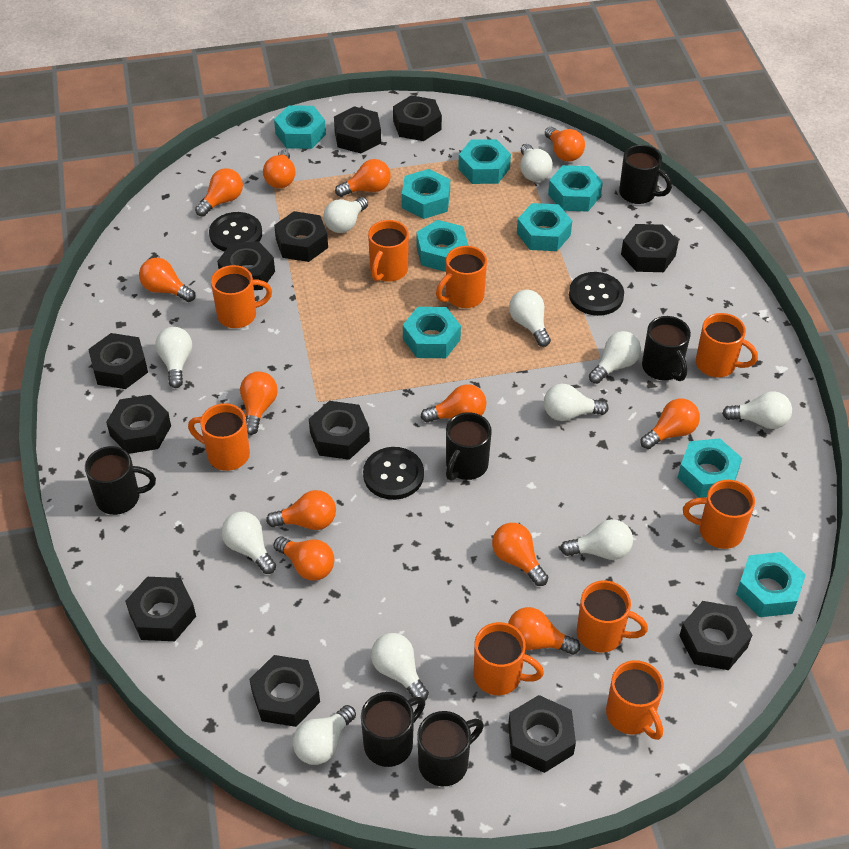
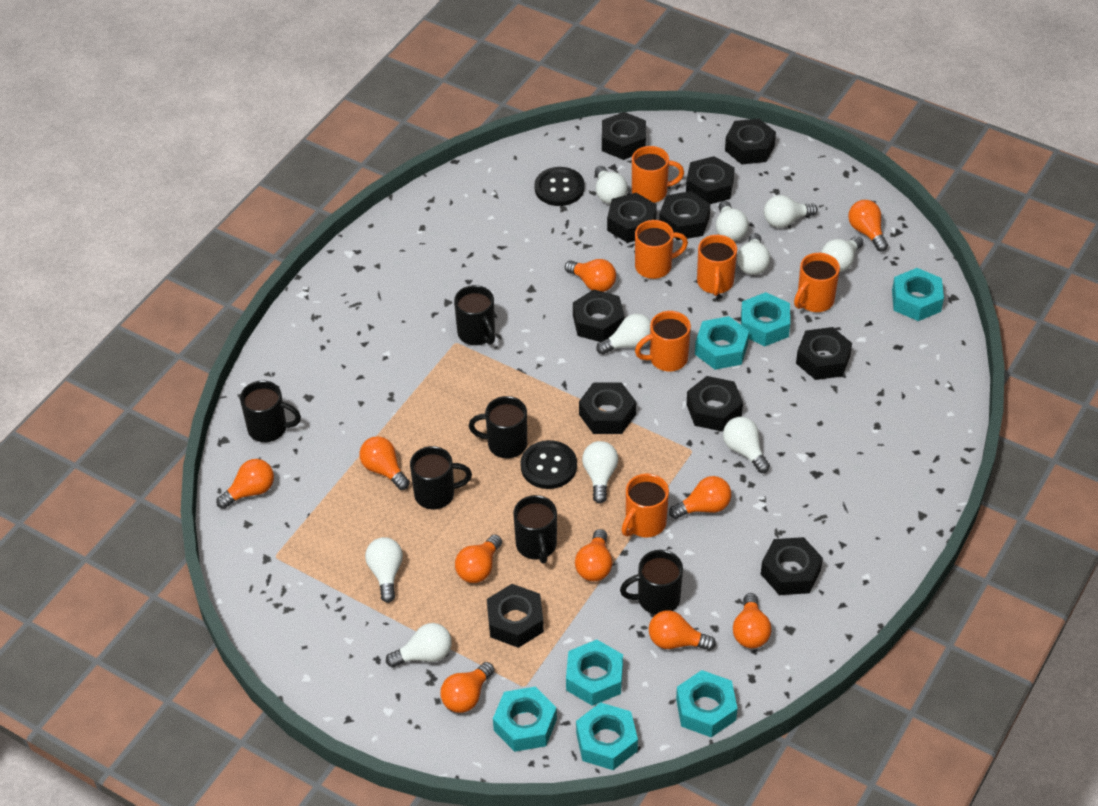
black button: 3 -> 2
black nut: 12 -> 11
orange light bulb: 12 -> 10
orange mug: 9 -> 6
turquoise nut: 9 -> 7
white light bulb: 11 -> 10

